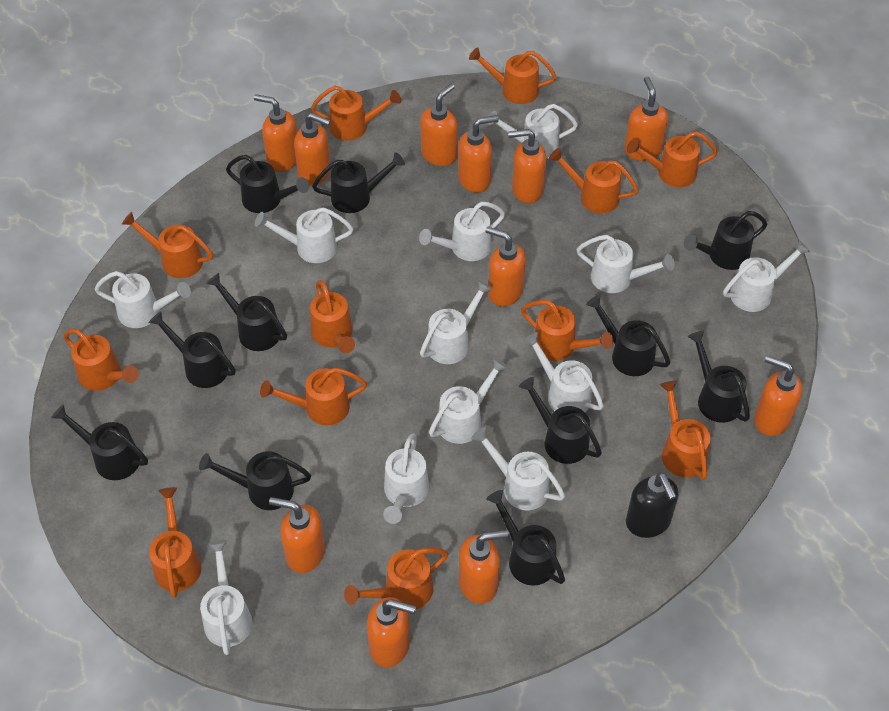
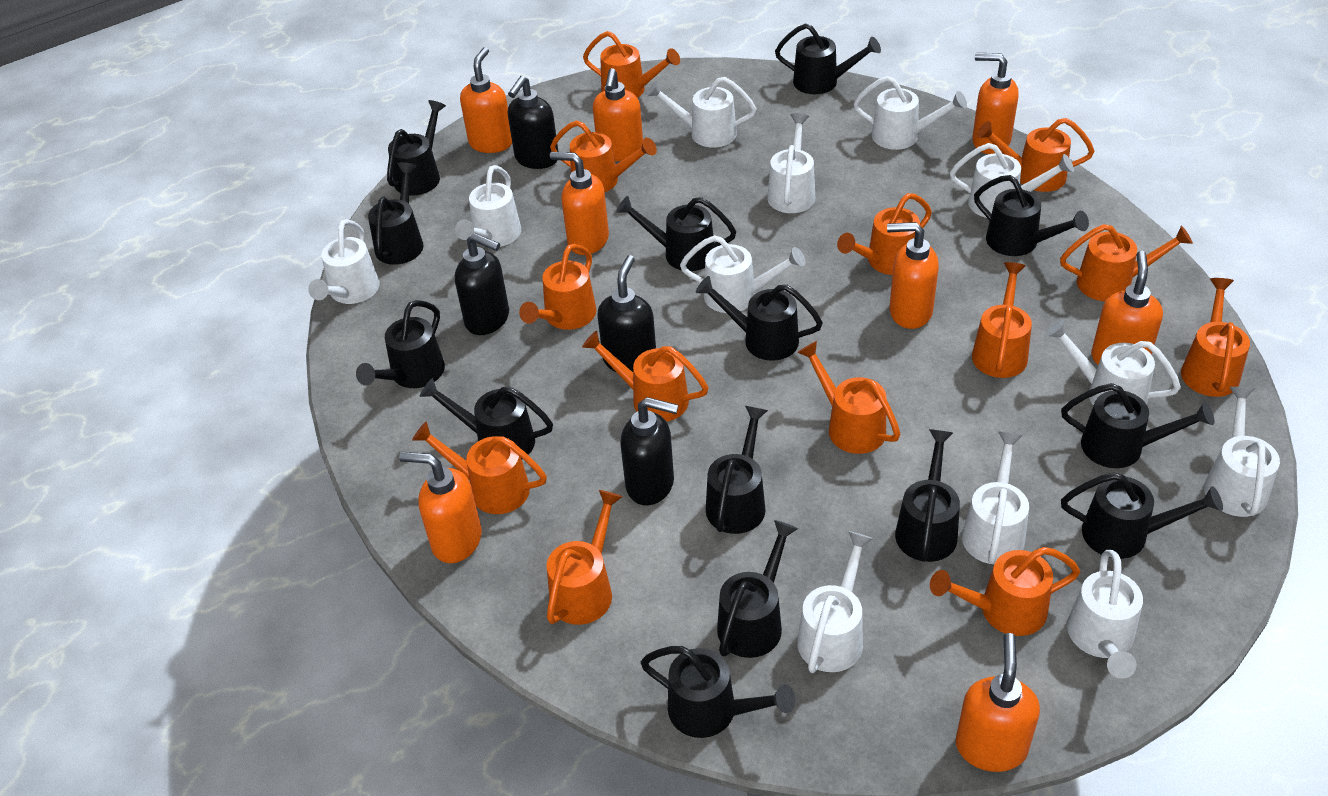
black soap dispenser: 1 -> 4
black watering can: 11 -> 14
orange soap dispenser: 11 -> 8
orange watering can: 12 -> 13

